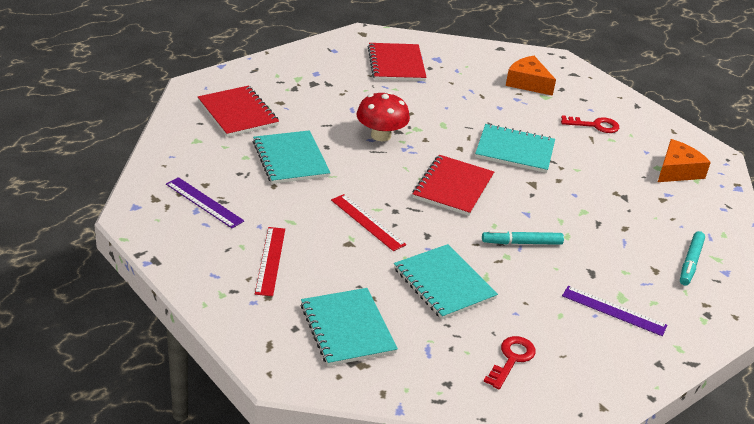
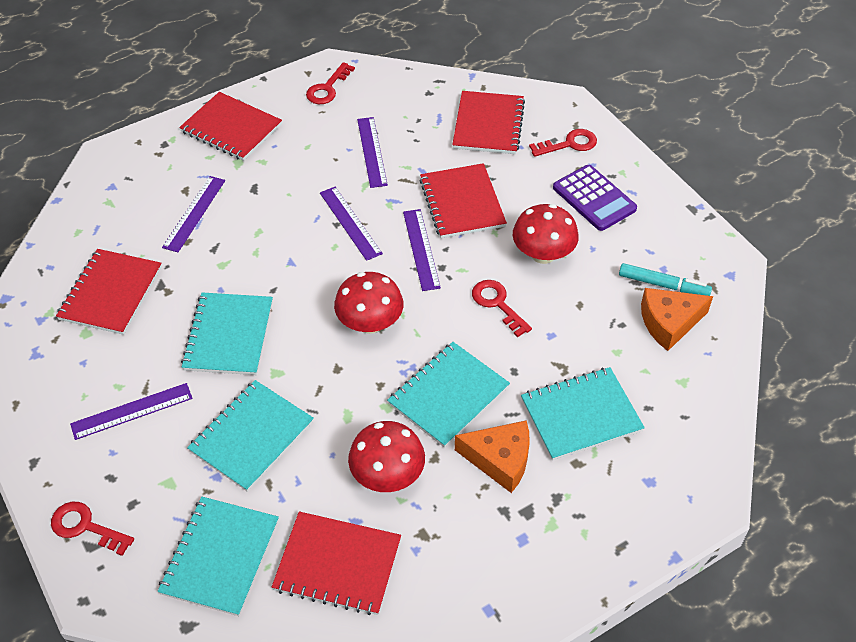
purple calculator: 0 -> 1
purple ruler: 2 -> 5
red key: 2 -> 4
red mushroom: 1 -> 3
red notebook: 3 -> 5
red ruler: 2 -> 0
turquoise marker: 2 -> 1
turquoise notebook: 4 -> 5

